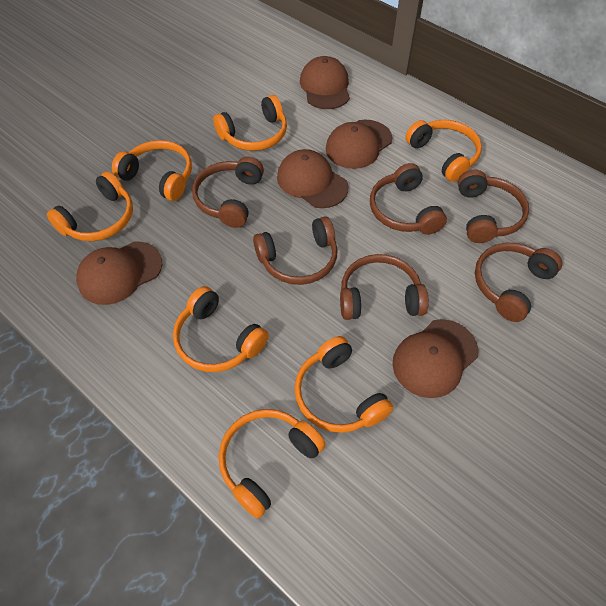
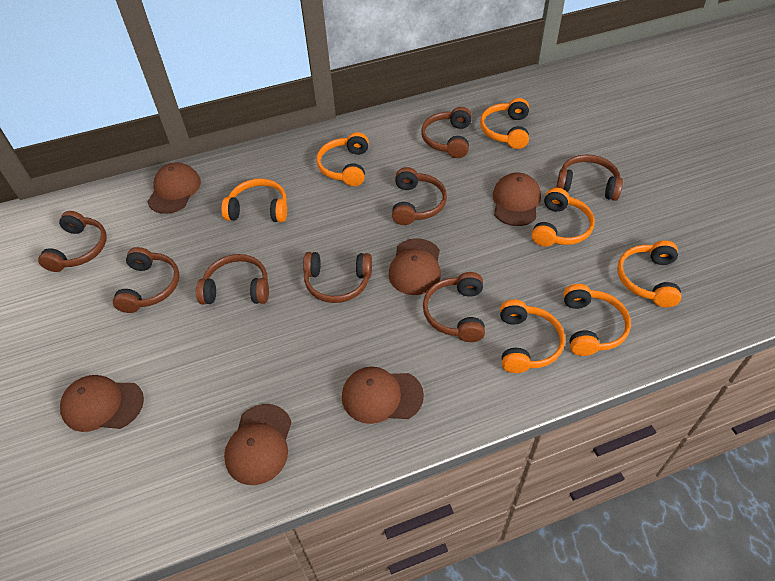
brown cap: 5 -> 6
brown headphones: 6 -> 8

